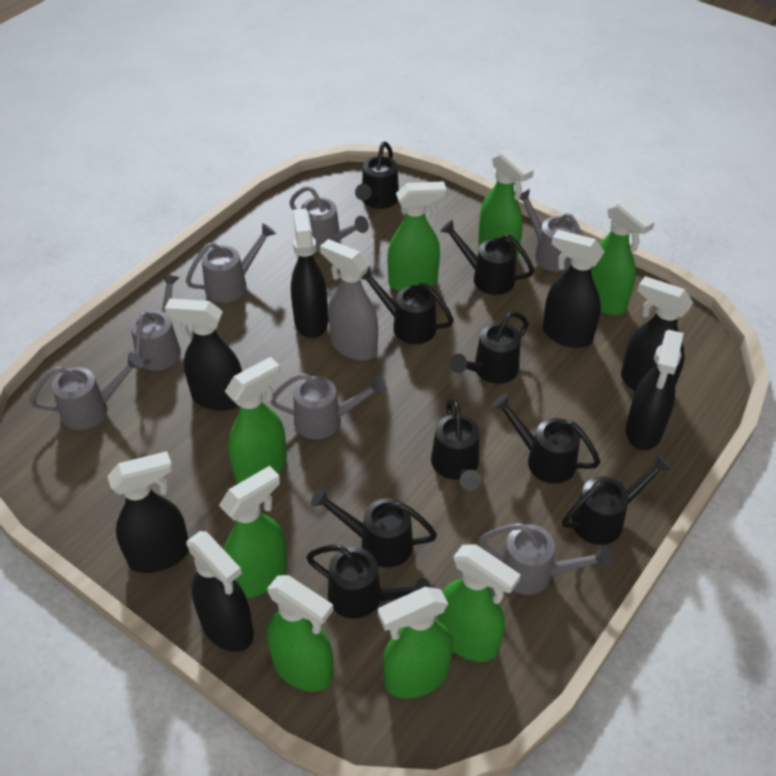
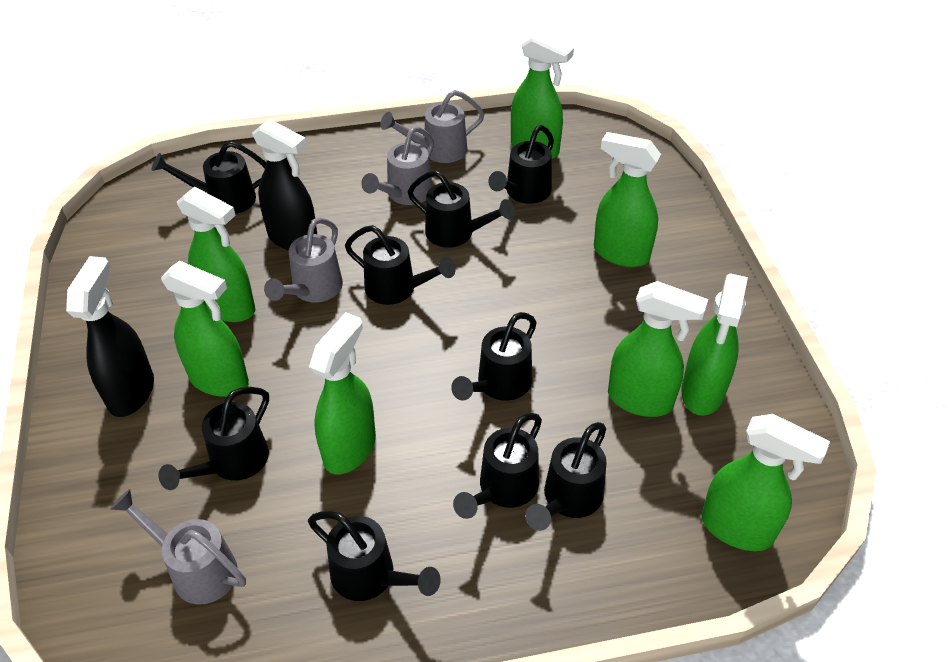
black spray bottle: 7 -> 2
grey spray bottle: 1 -> 0
grey watering can: 7 -> 4

